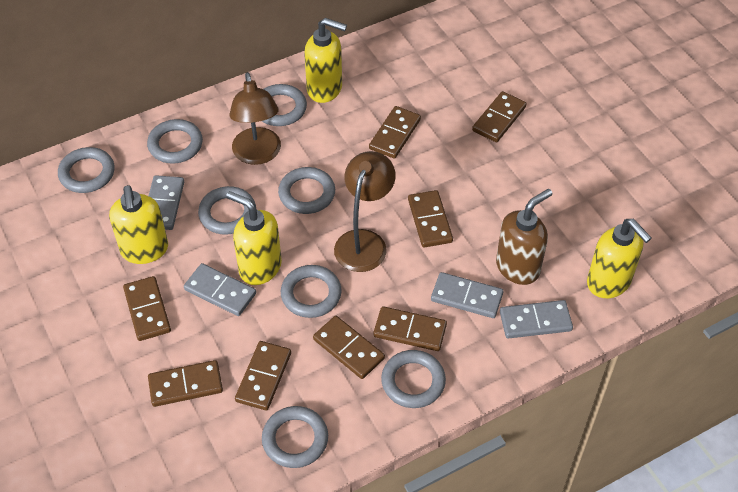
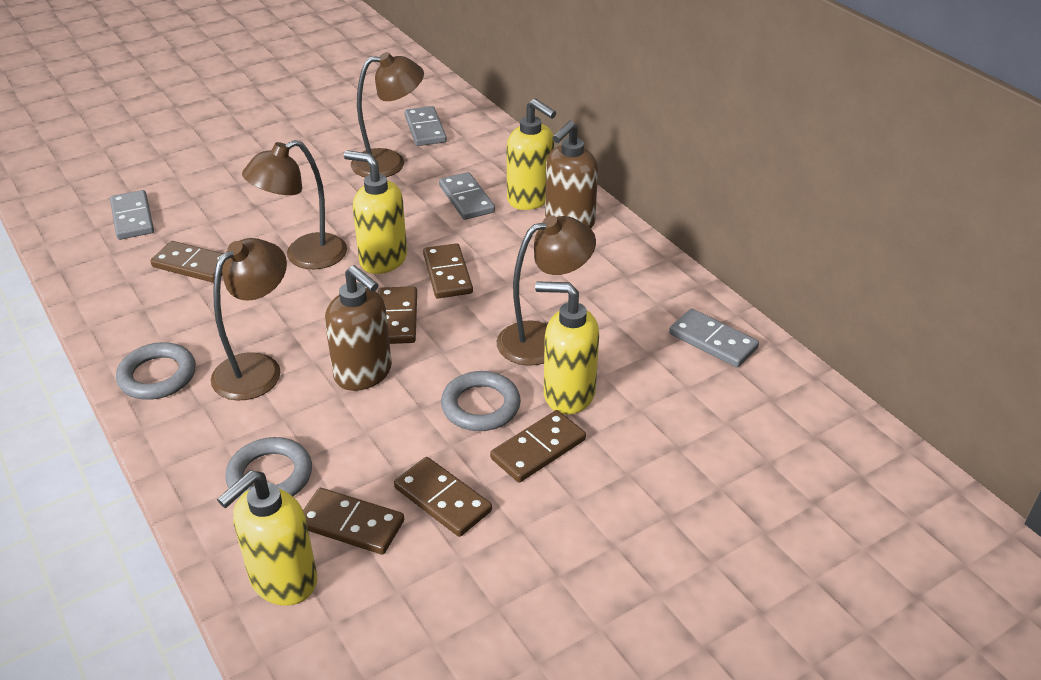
brown domino: 8 -> 6
brown lamp: 2 -> 4
brown soap dispenser: 1 -> 2
grey ring: 8 -> 3

